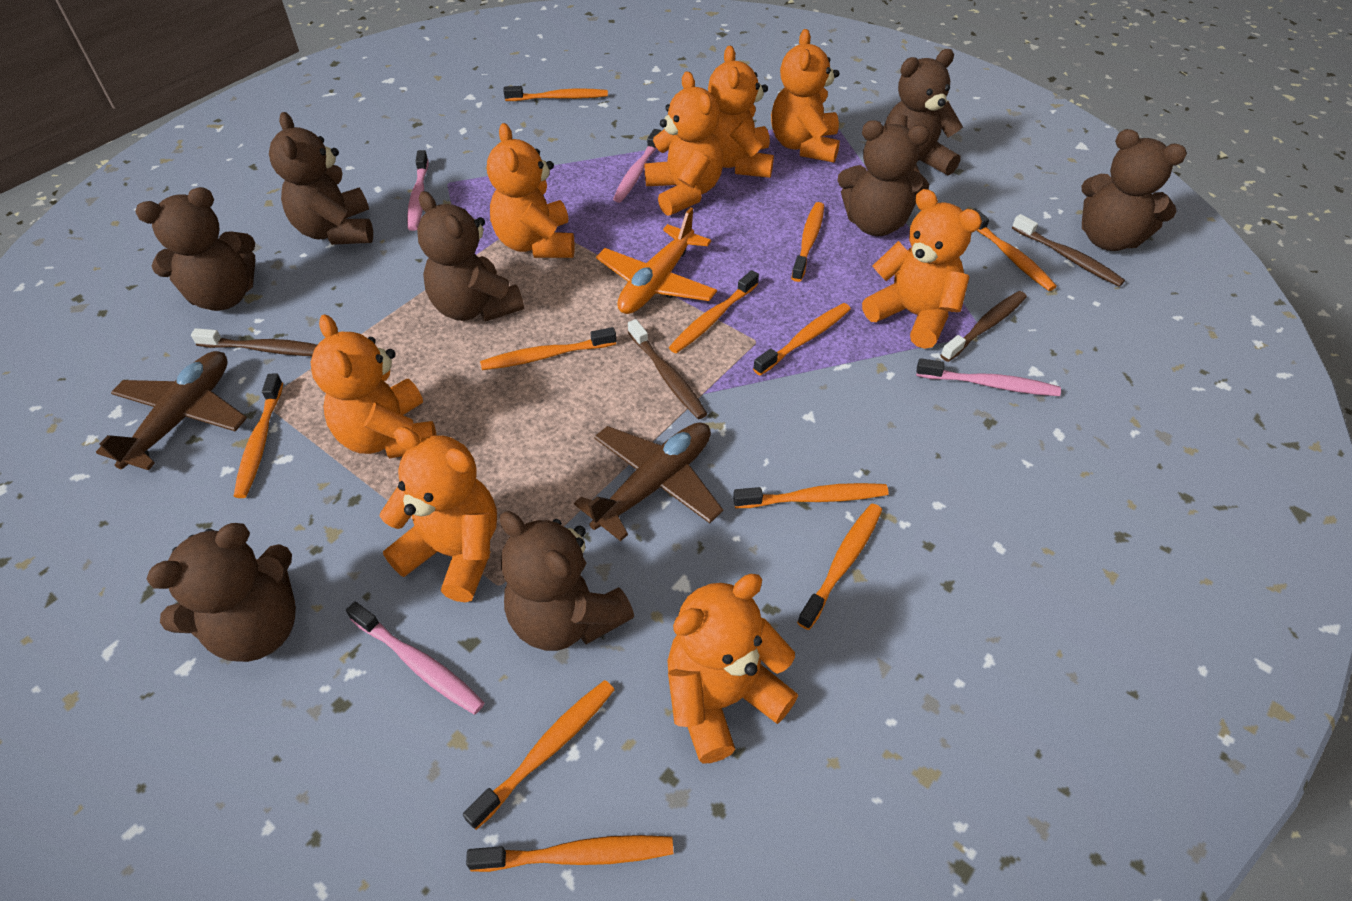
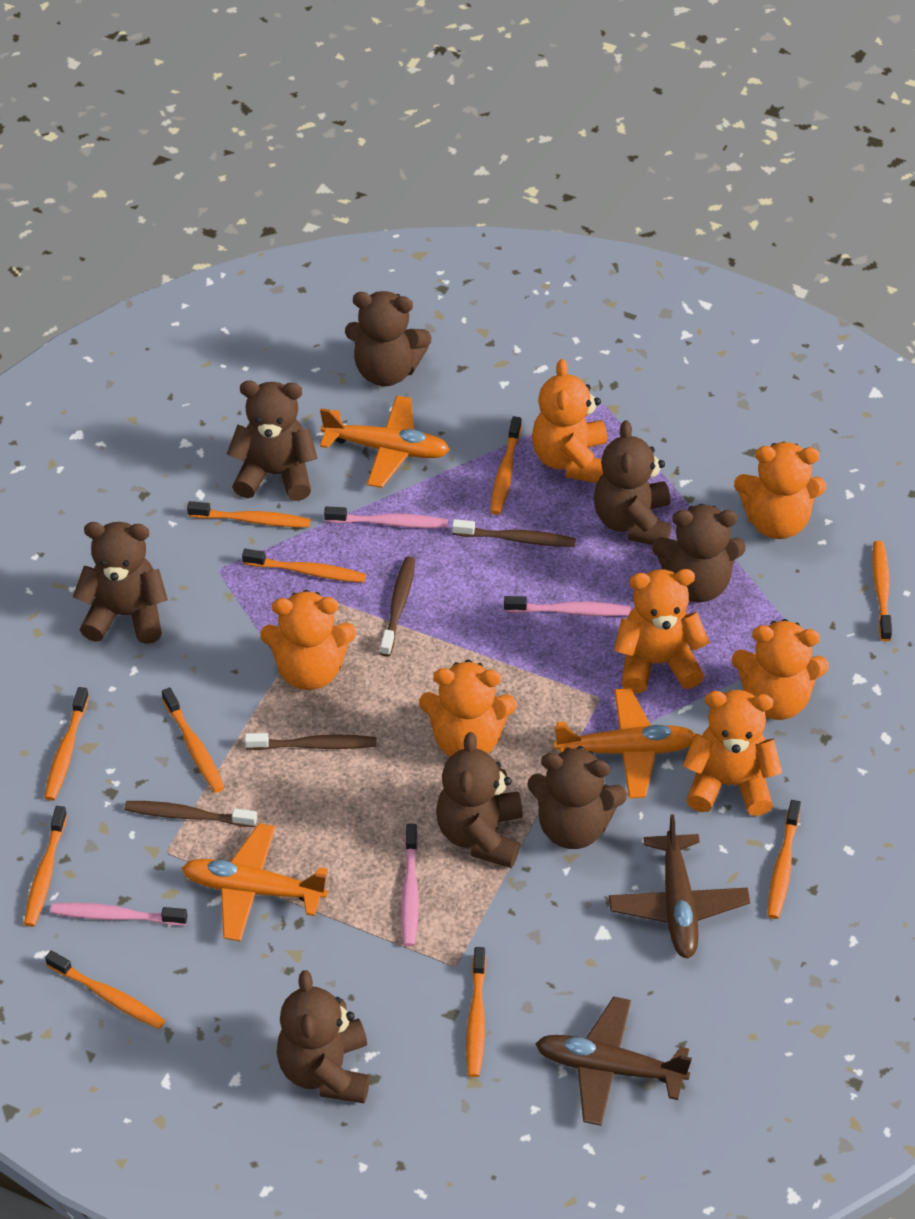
orange plane: 1 -> 3
orange teddy bear: 8 -> 7
orange toothbrush: 11 -> 10

